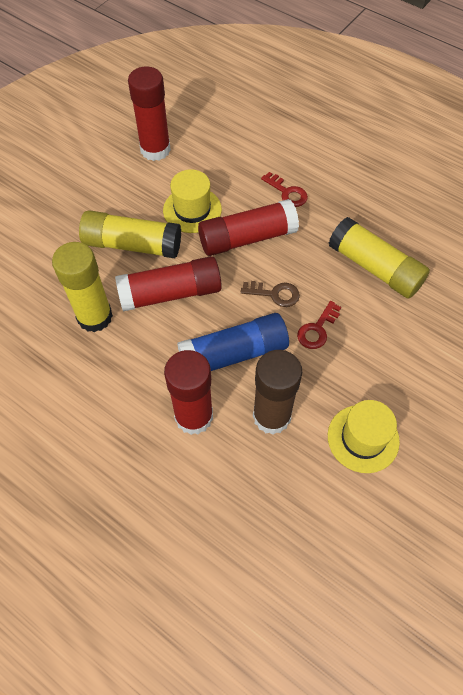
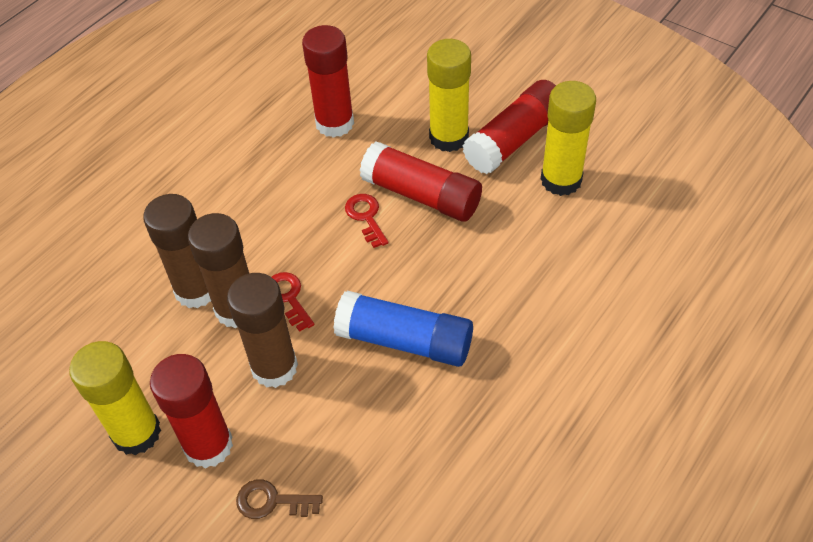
brown glue stick: 1 -> 3
yellow hat: 2 -> 0

